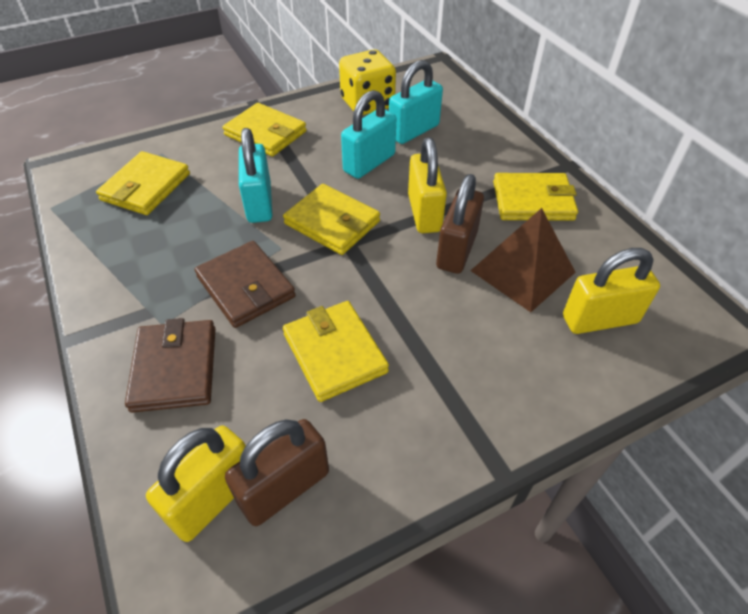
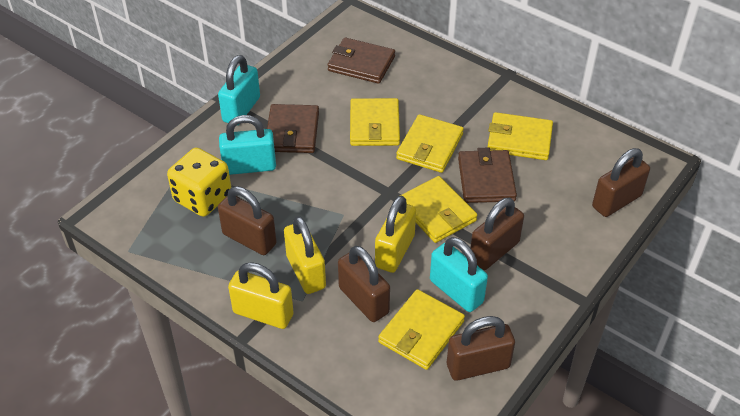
brown padlock: 2 -> 5
brown pyramid: 1 -> 0
brown wallet: 2 -> 3

